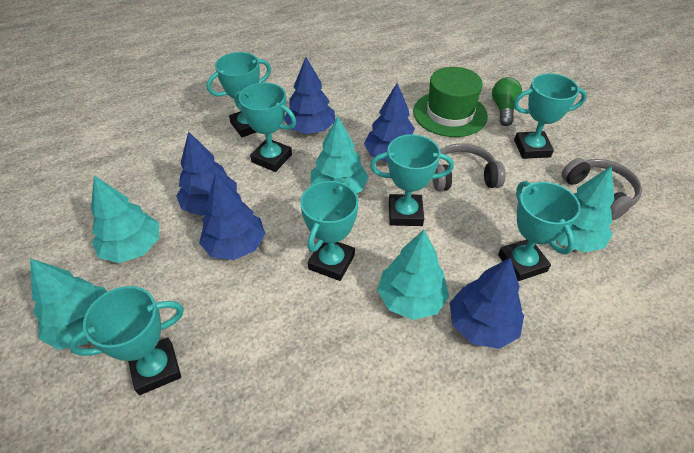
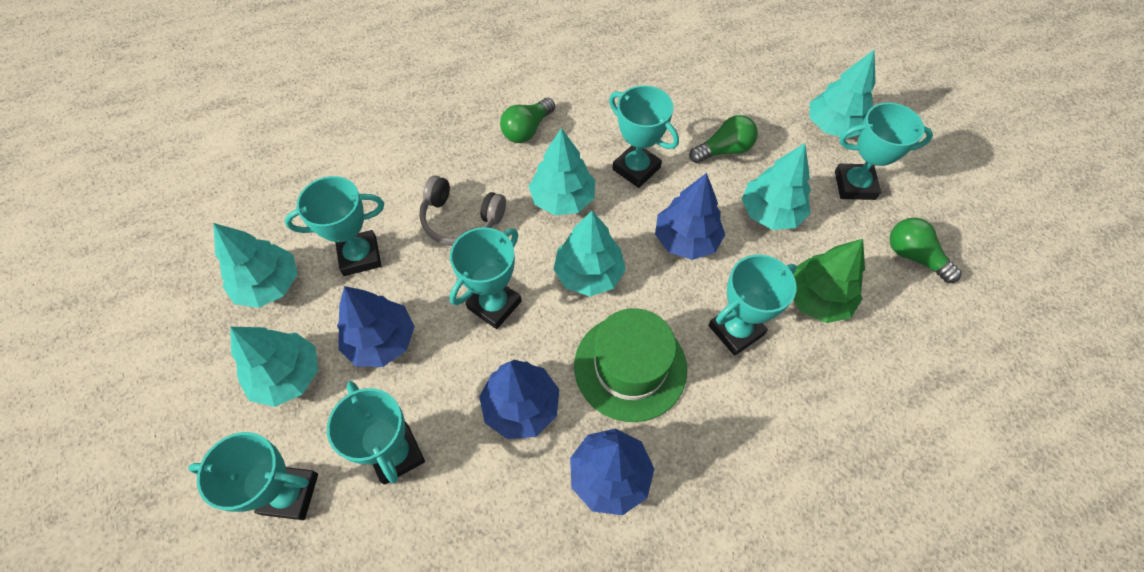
blue tree: 5 -> 4
green light bulb: 1 -> 3
green tree: 0 -> 1
grey headphones: 2 -> 1
turquoise tree: 5 -> 6

